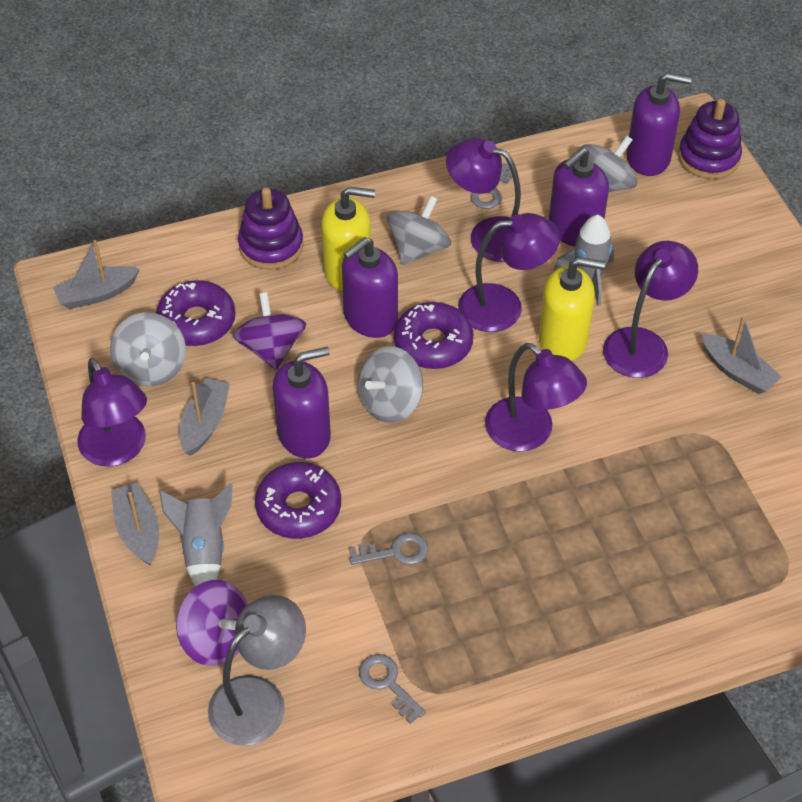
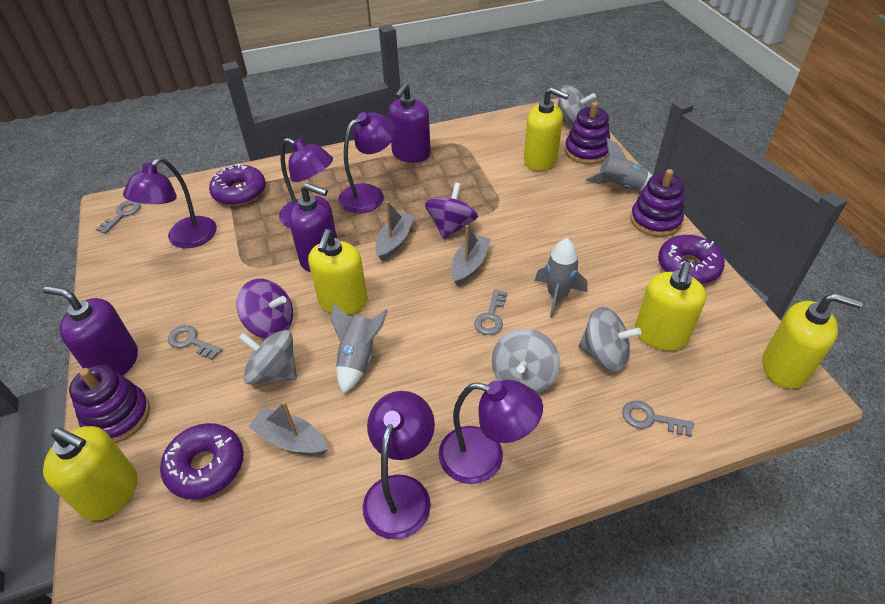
grey boat: 4 -> 3
grey key: 3 -> 4
grey lamp: 1 -> 0
grey rocket: 2 -> 3
purple soap dispenser: 4 -> 3
purple stacking toy: 2 -> 3
yellow soap dispenser: 2 -> 5

